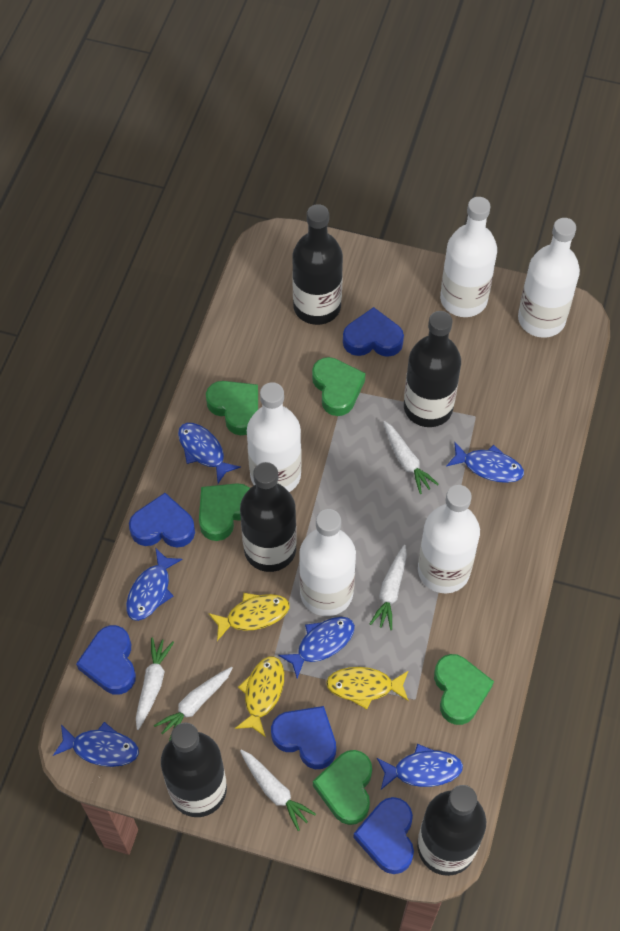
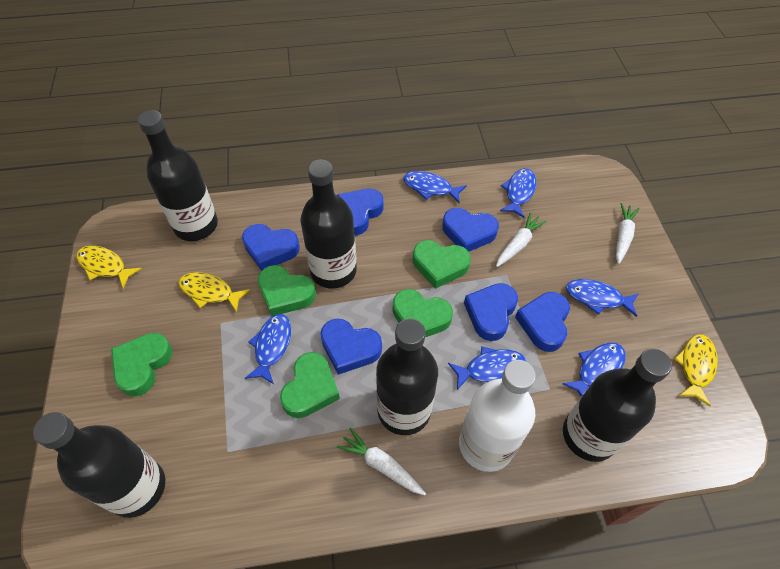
blue heart: 5 -> 6
white bottle: 5 -> 1
white carrot: 5 -> 3

